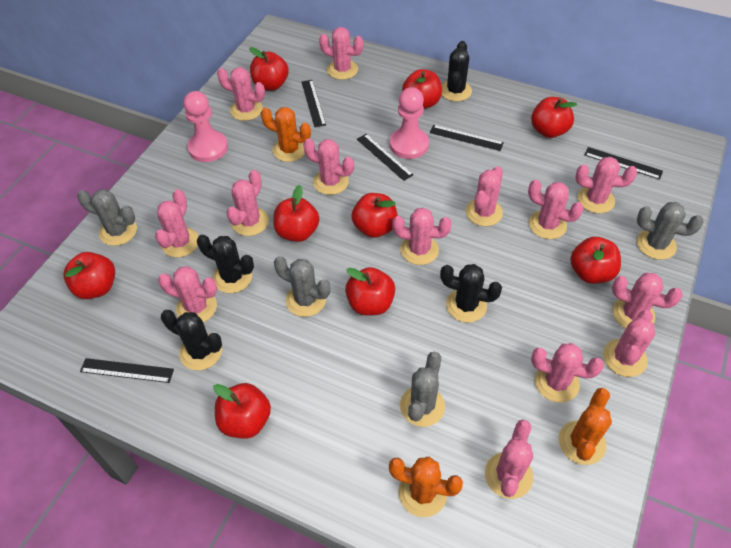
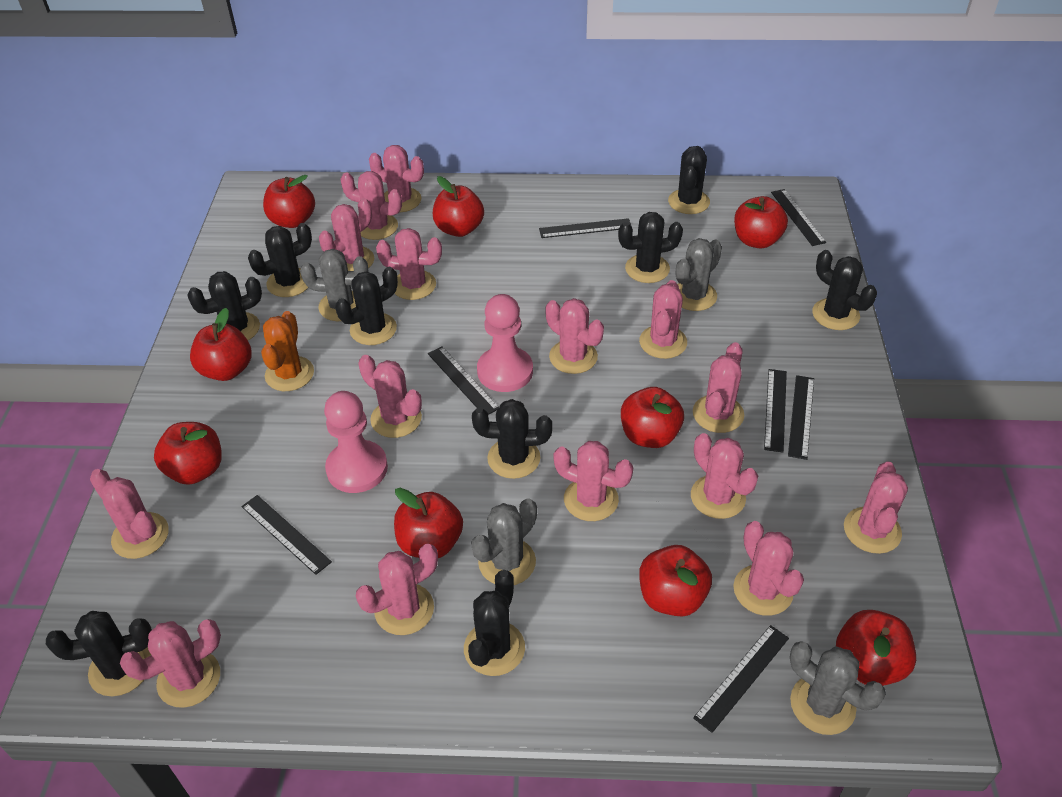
black cactus: 4 -> 9
black ruler: 5 -> 7
orange cactus: 3 -> 1
pink cactus: 14 -> 15

